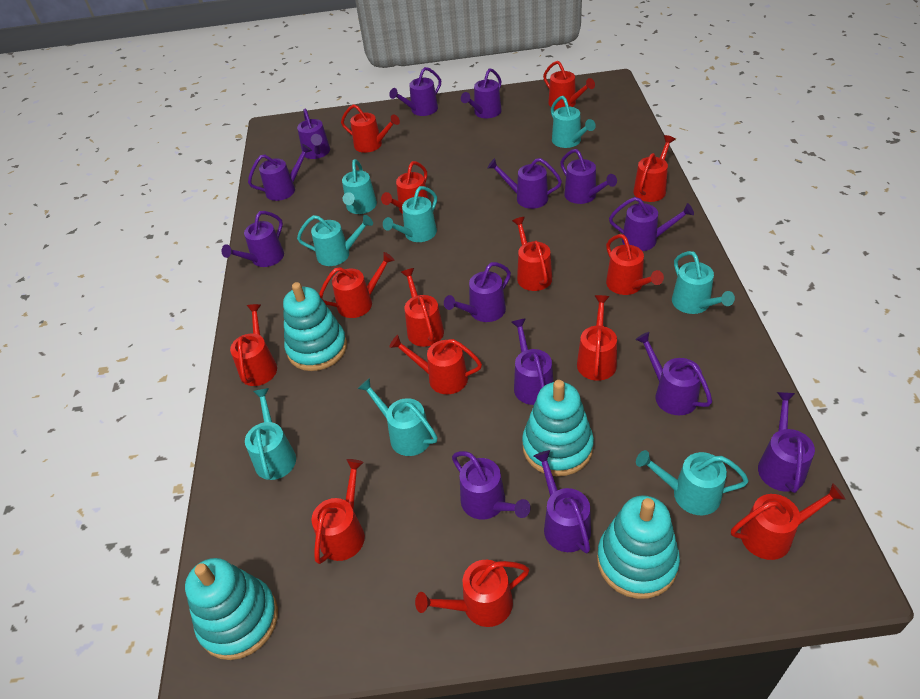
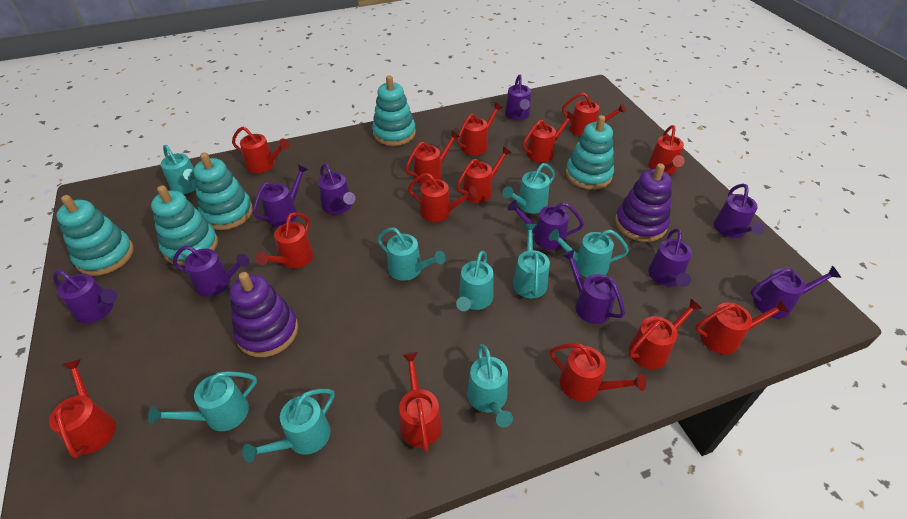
purple stacking toy: 0 -> 2
purple watering can: 14 -> 10
turquoise stacking toy: 4 -> 5
turquoise watering can: 8 -> 9

